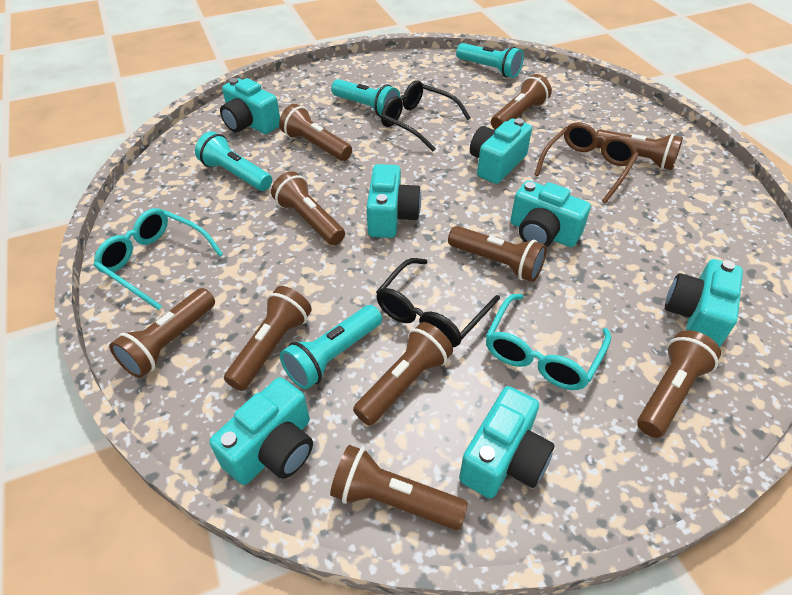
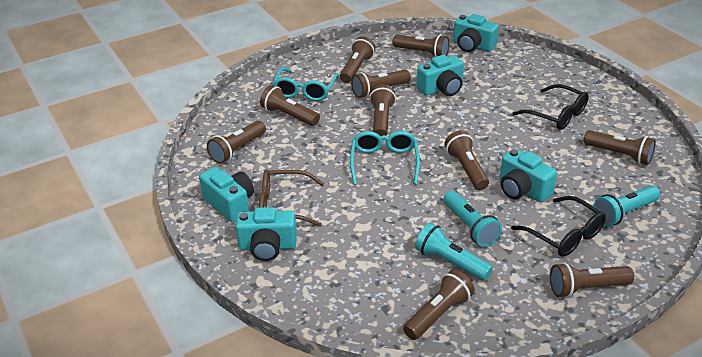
turquoise camera: 7 -> 5
turquoise flashlight: 4 -> 3

